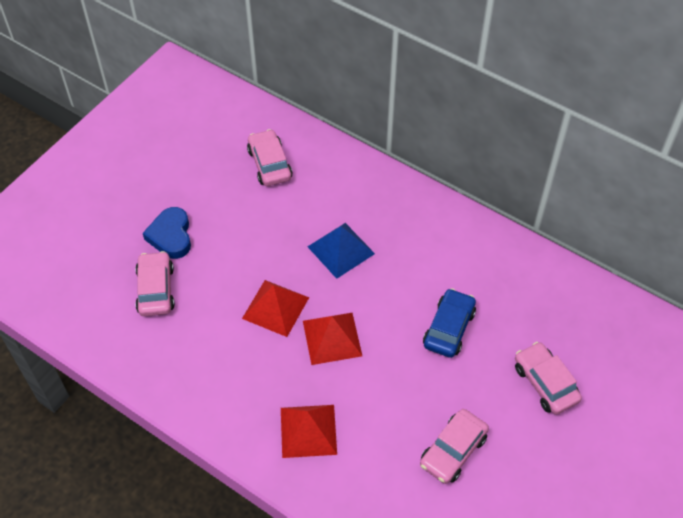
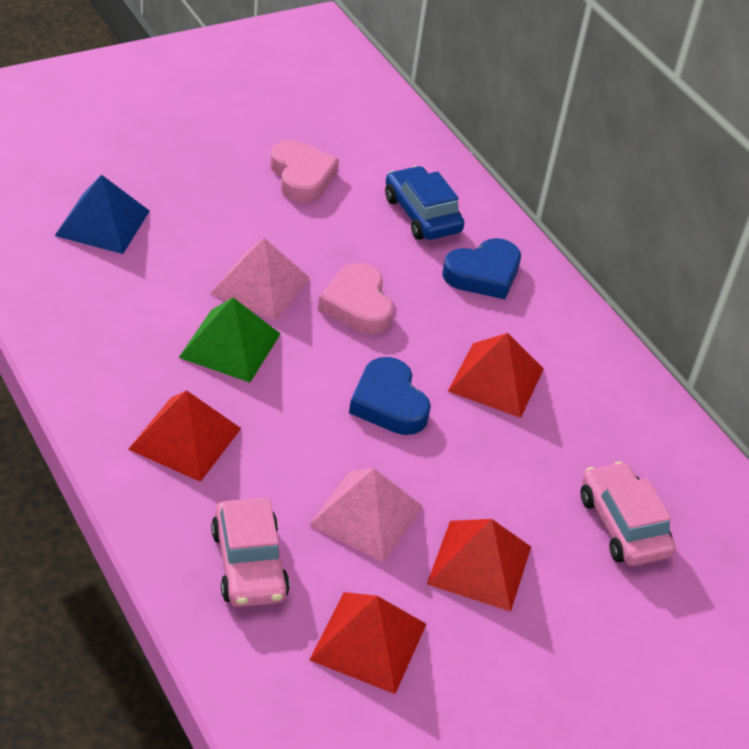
blue heart: 1 -> 2
green pyramid: 0 -> 1
pink car: 4 -> 2
pink heart: 0 -> 2
pink pyramid: 0 -> 2
red pyramid: 3 -> 4

